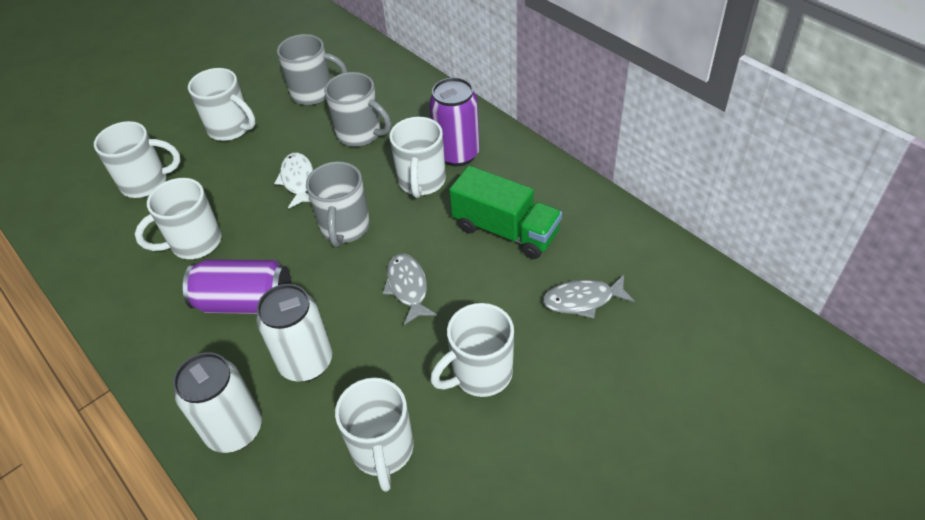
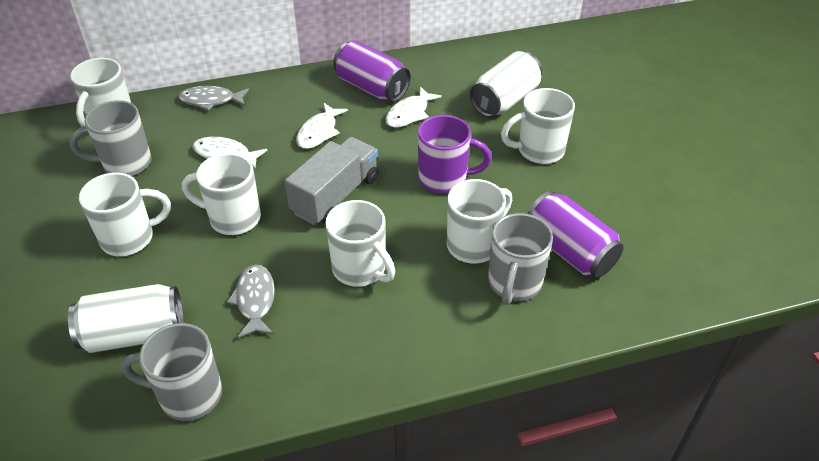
green truck: 1 -> 0
grey truck: 0 -> 1
purple mug: 0 -> 1
white fish: 1 -> 3

